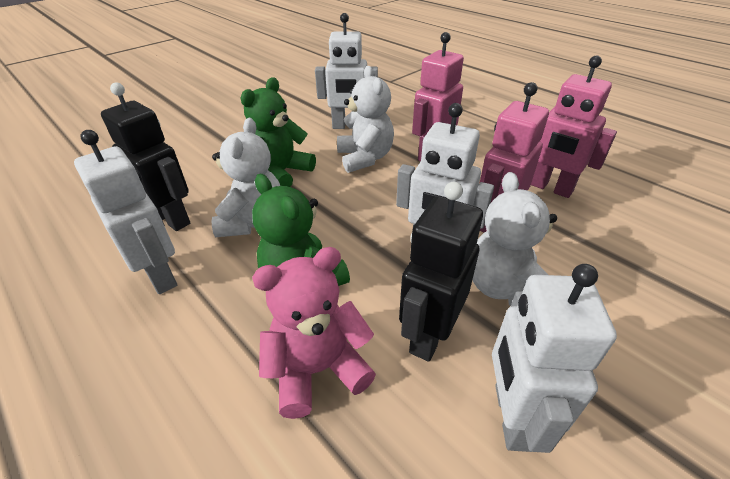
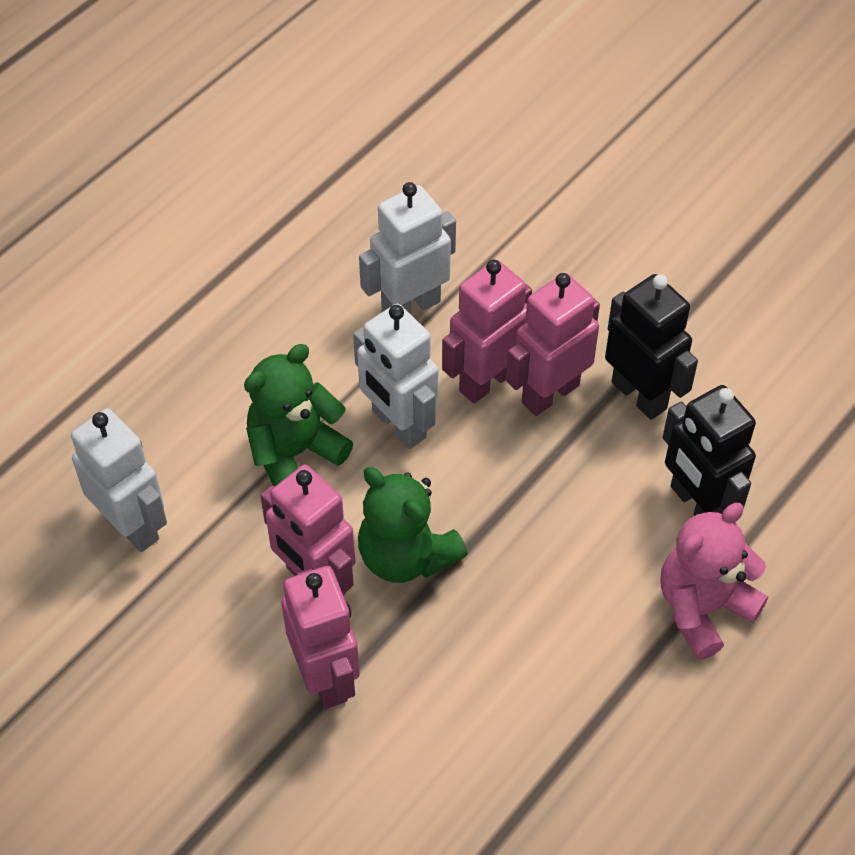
pink robot: 3 -> 4
white robot: 4 -> 3
white teddy bear: 3 -> 0

